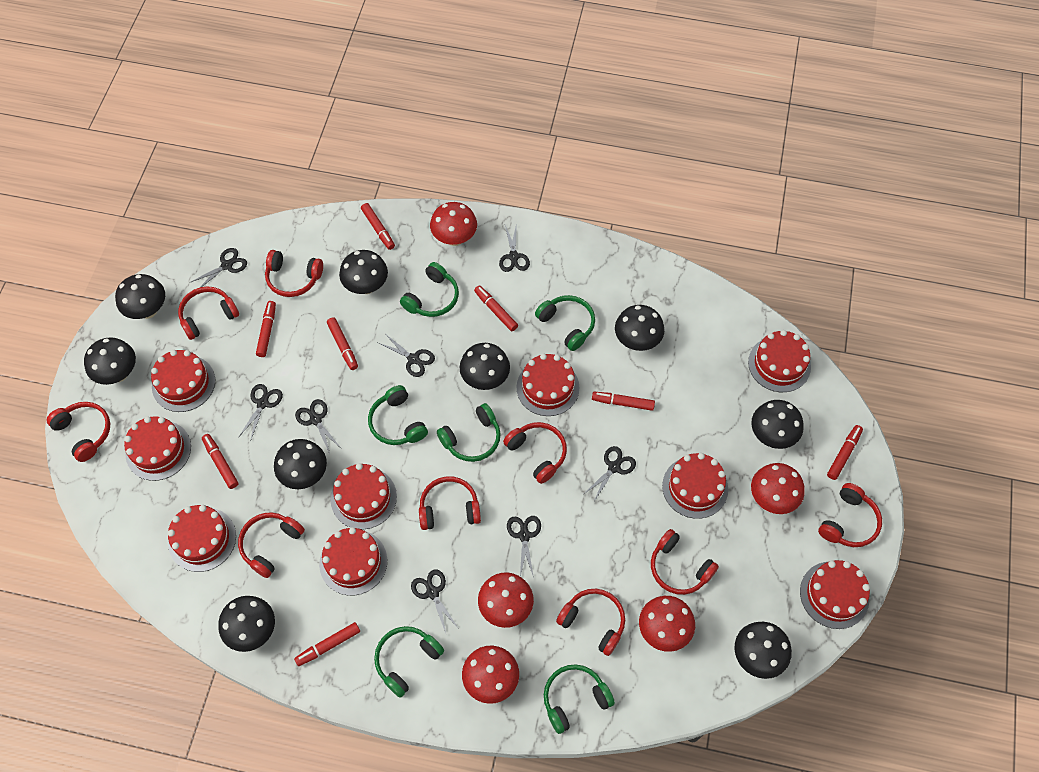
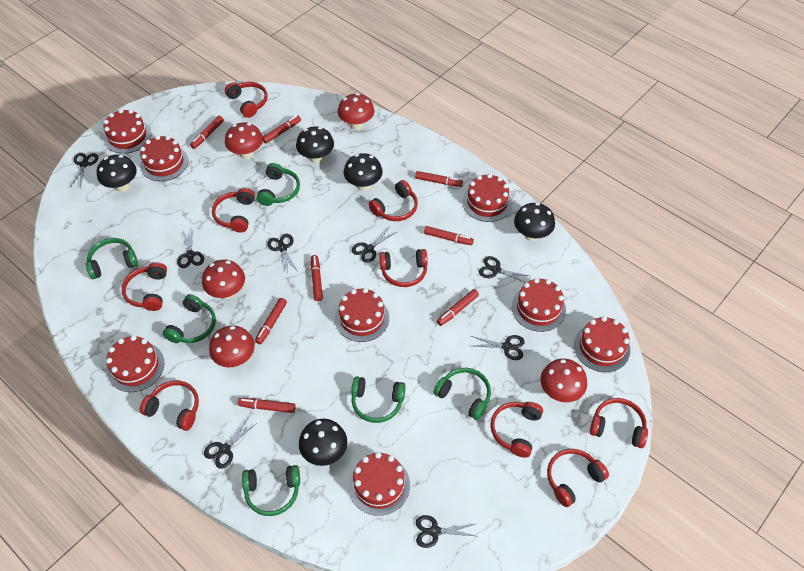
black mushroom: 9 -> 5
red cake: 9 -> 8

